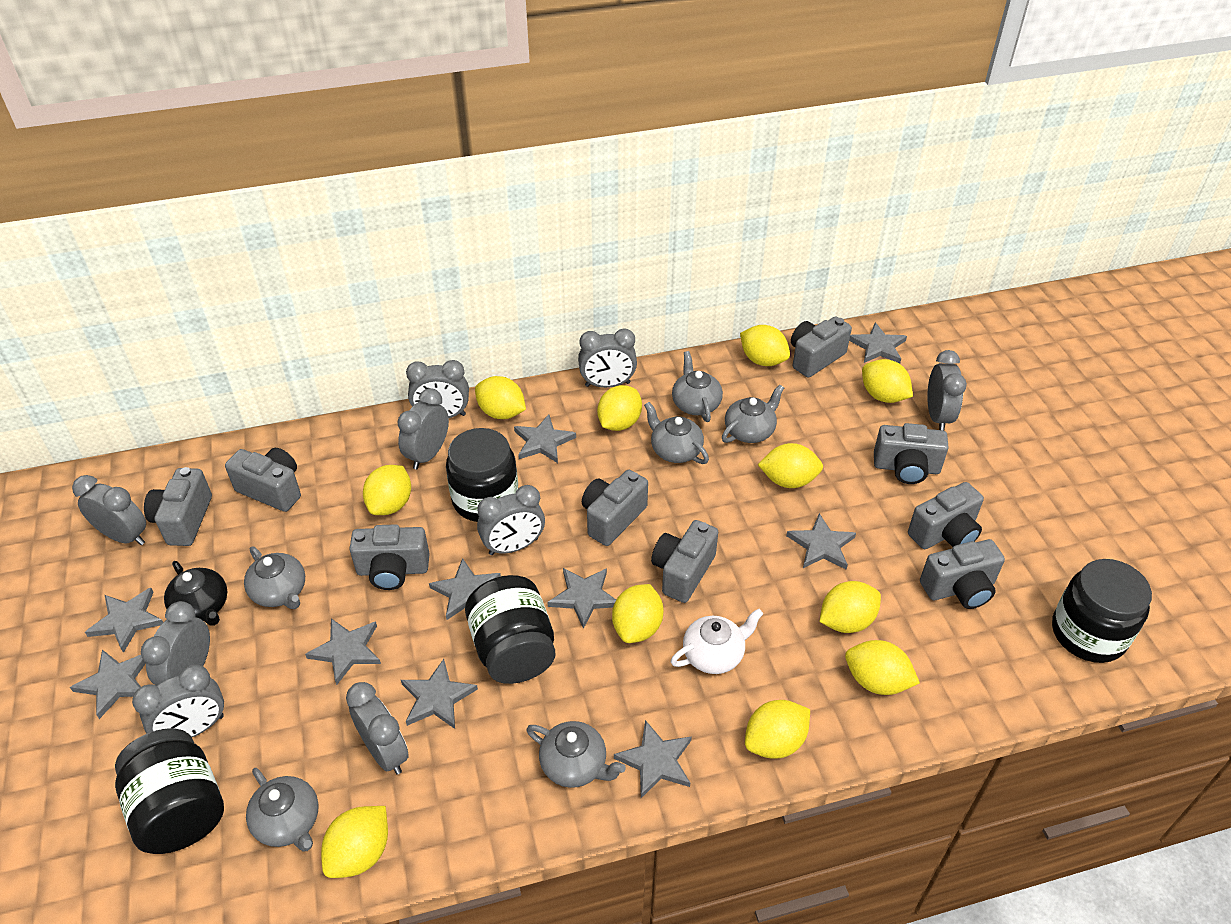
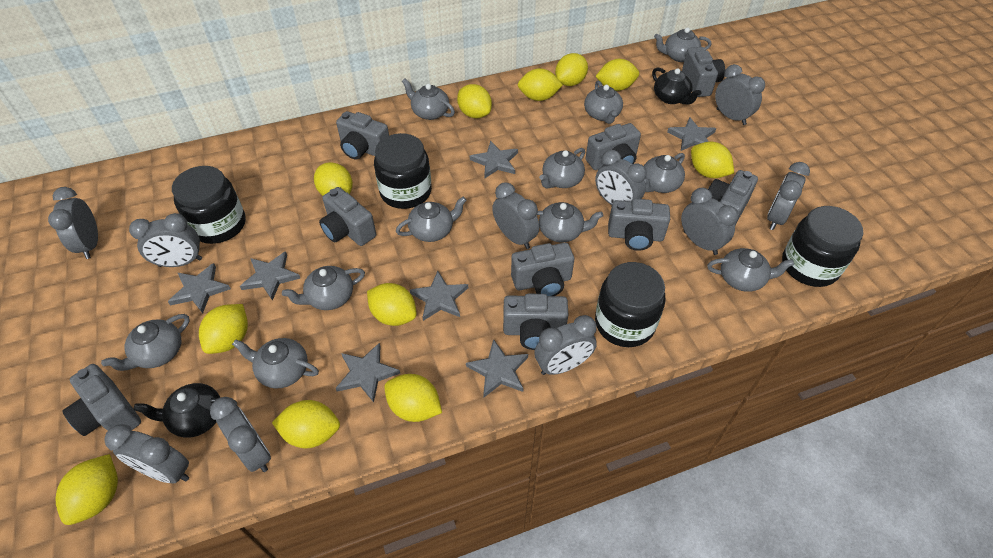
black teapot: 1 -> 2
grey clock: 9 -> 10
grey star: 10 -> 7
grey teapot: 6 -> 11
white teapot: 1 -> 0

